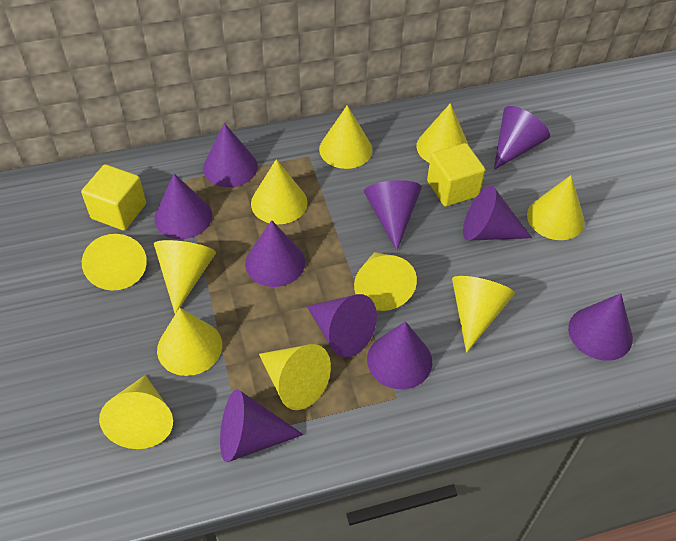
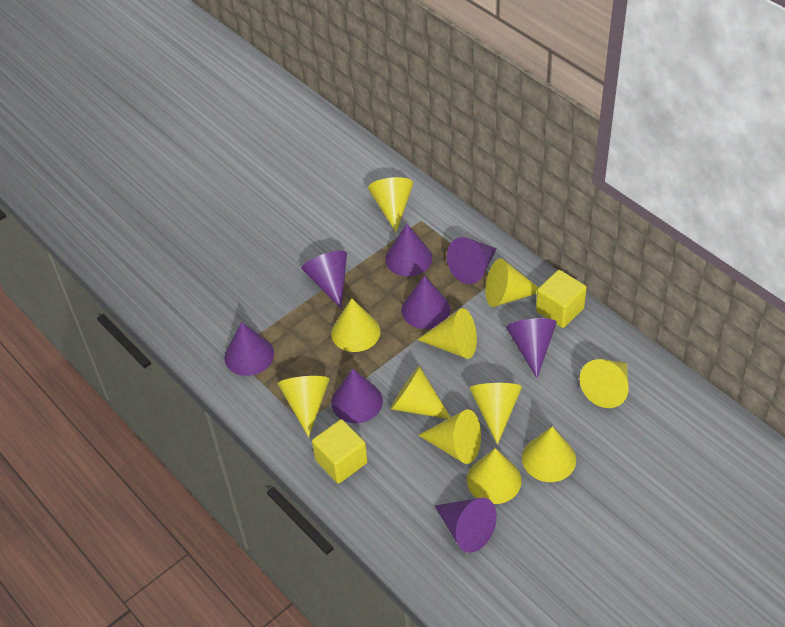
purple cone: 10 -> 8

